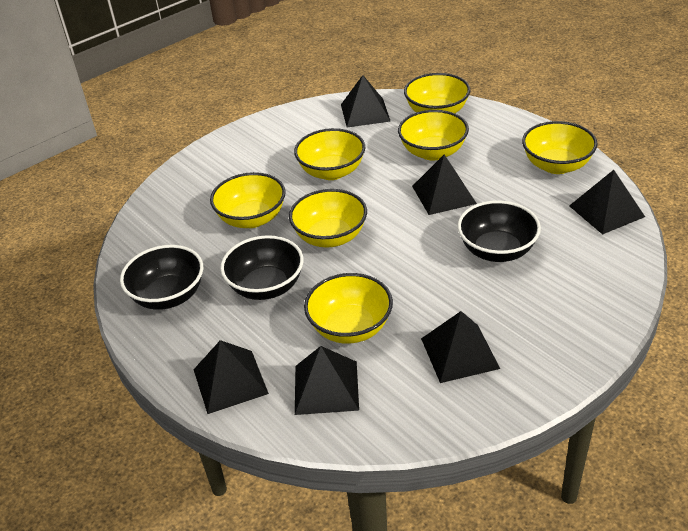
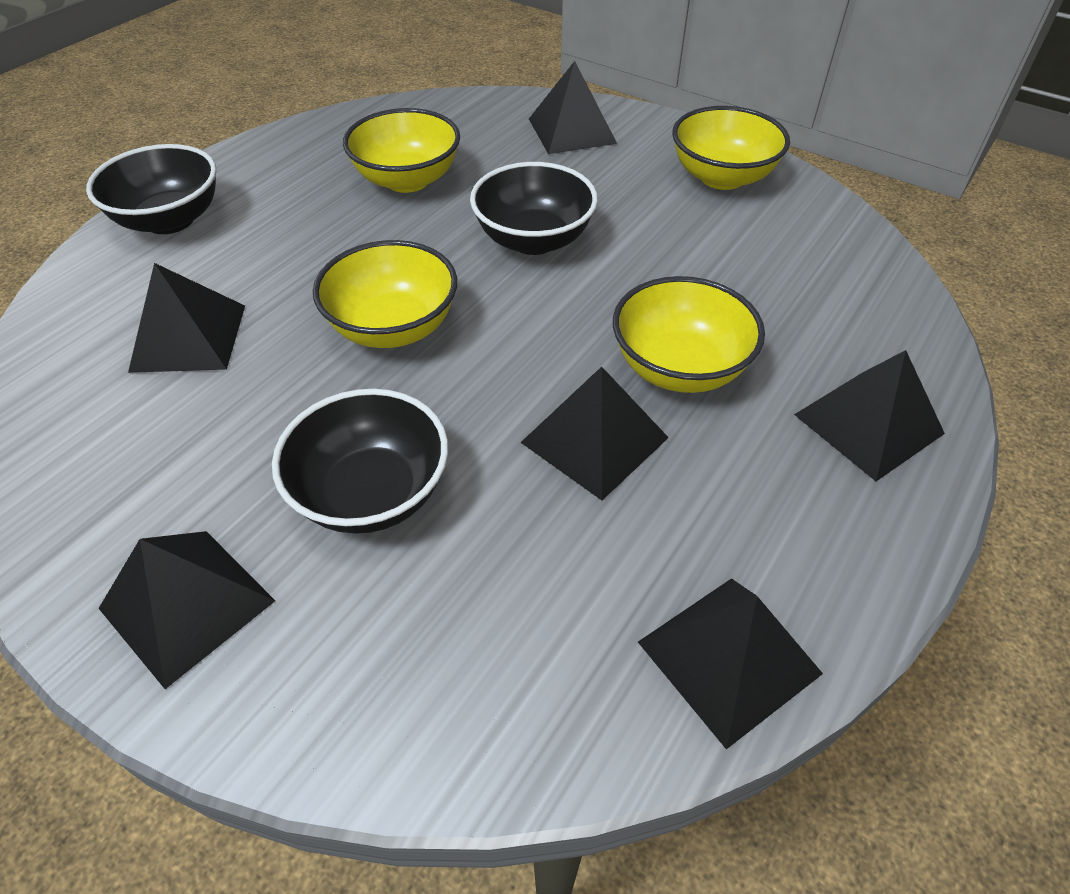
yellow bowl: 7 -> 4

